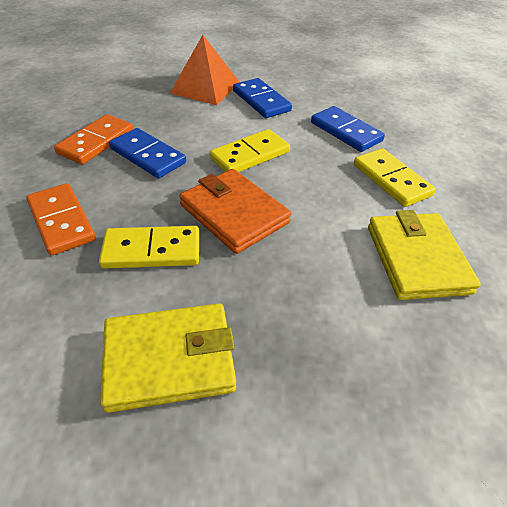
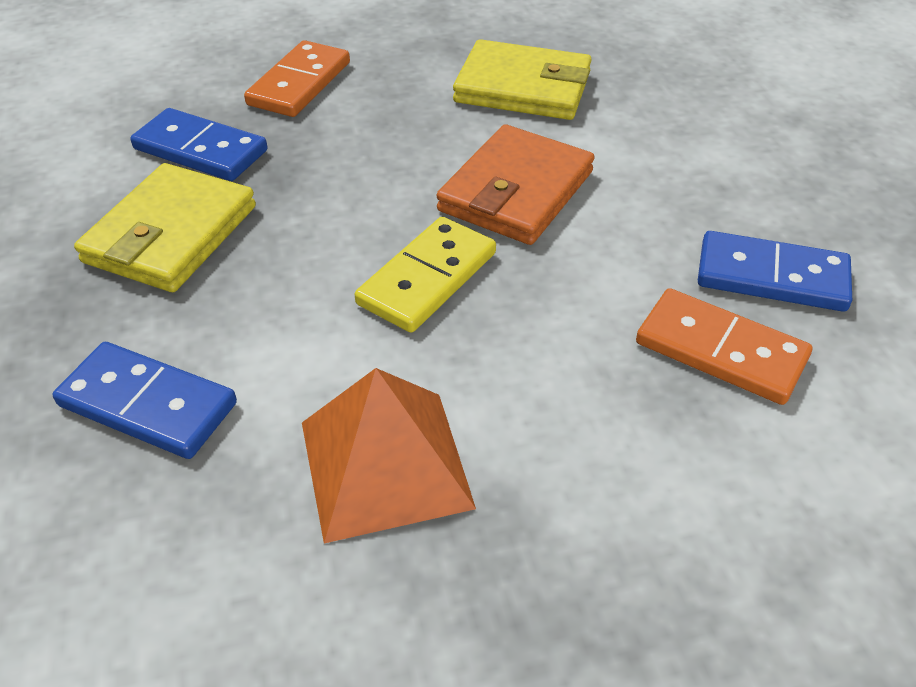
yellow domino: 3 -> 1

